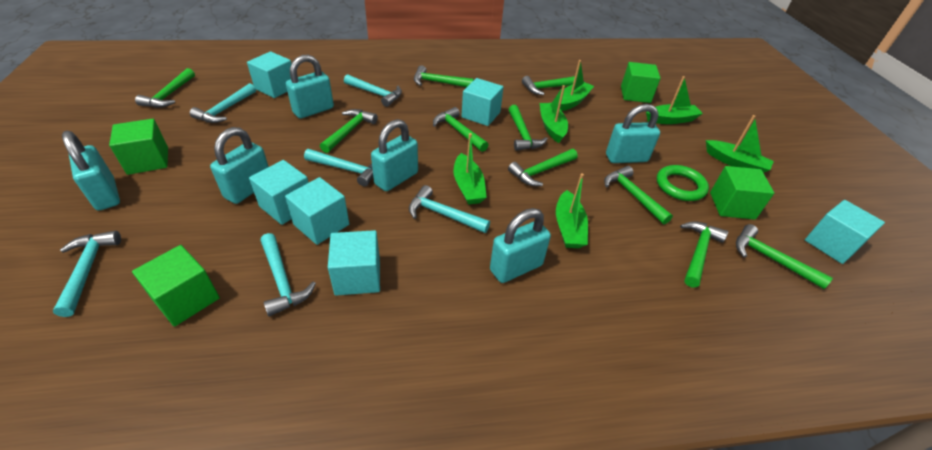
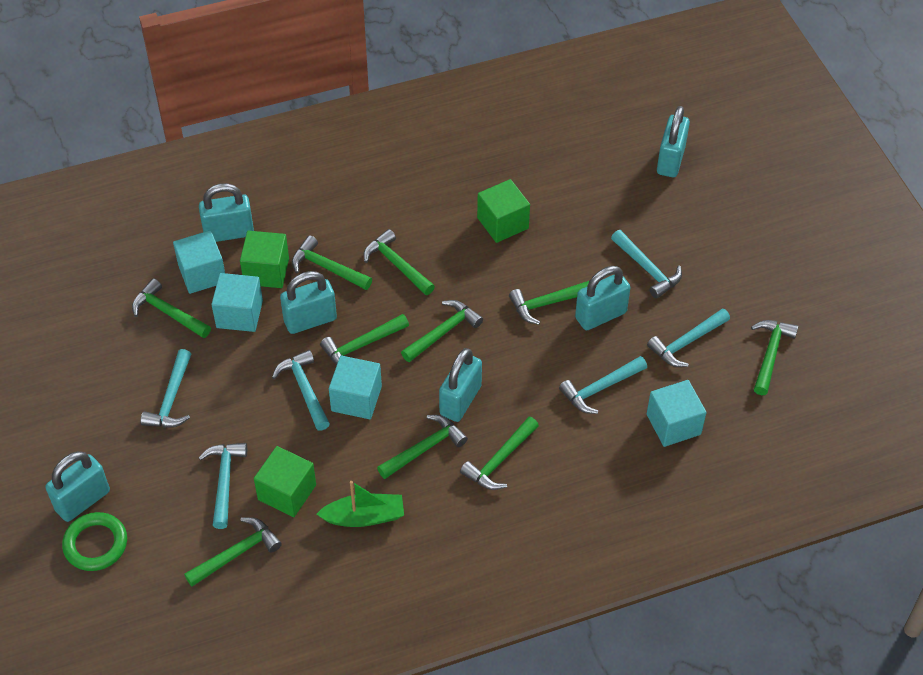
green boat: 6 -> 1
green cube: 4 -> 3
turquoise cube: 6 -> 4

